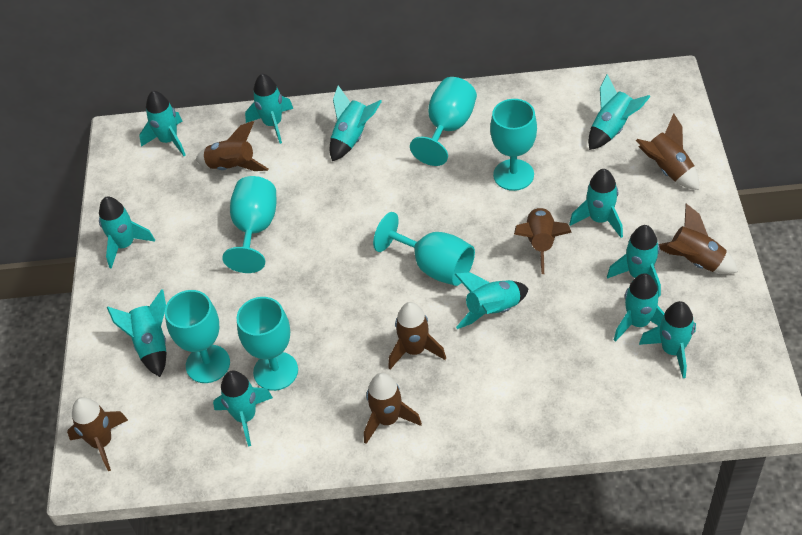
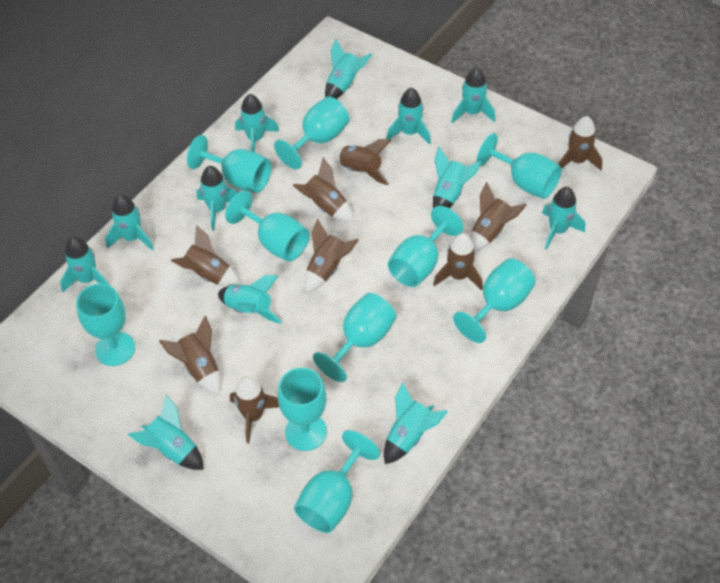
brown rocket: 7 -> 9
turquoise goblet: 6 -> 10

